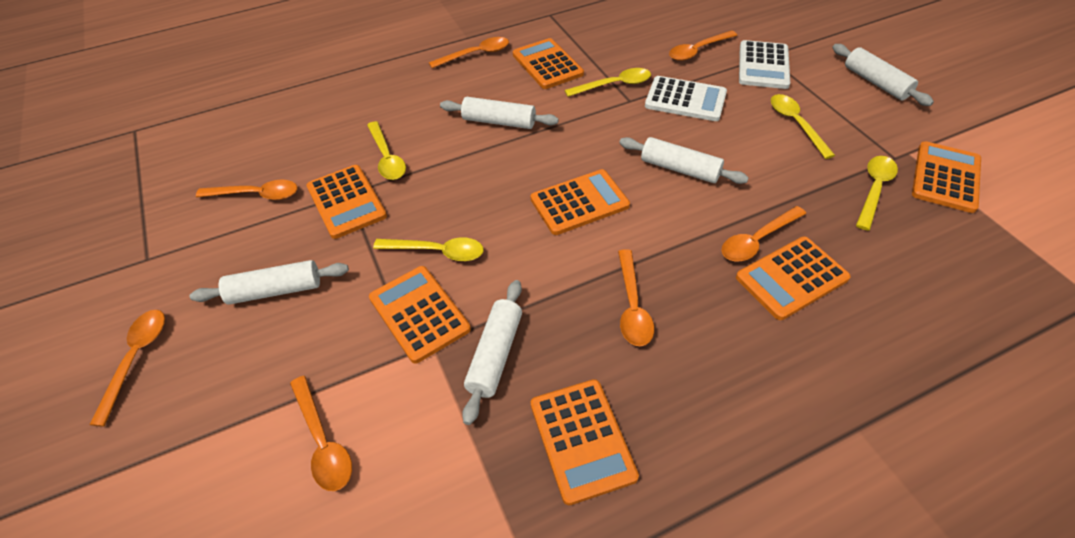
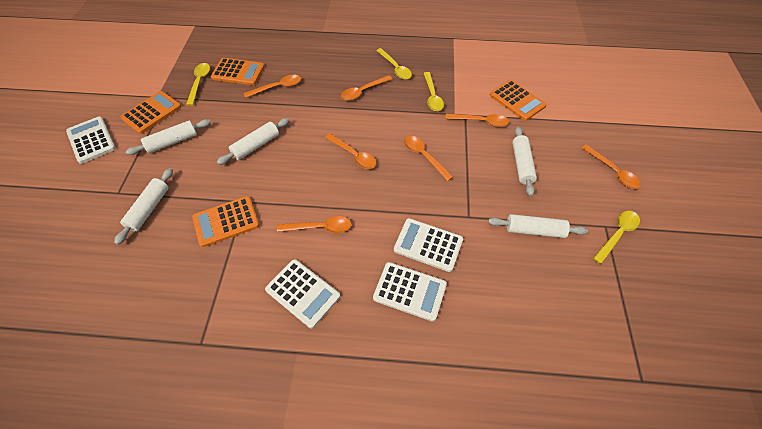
orange calculator: 7 -> 4
white calculator: 2 -> 4
yellow spoon: 5 -> 4

